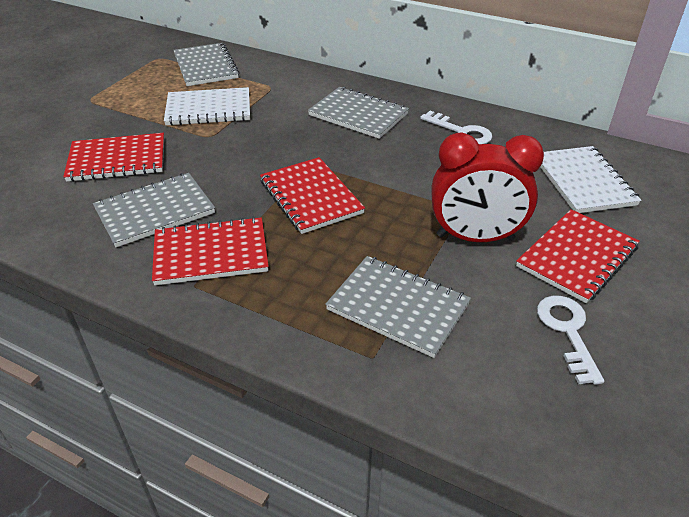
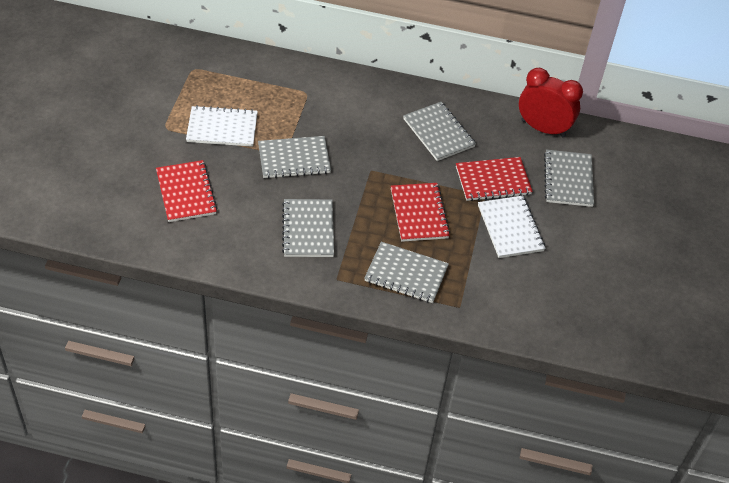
grey notebook: 4 -> 5
red notebook: 4 -> 3
white key: 2 -> 0

